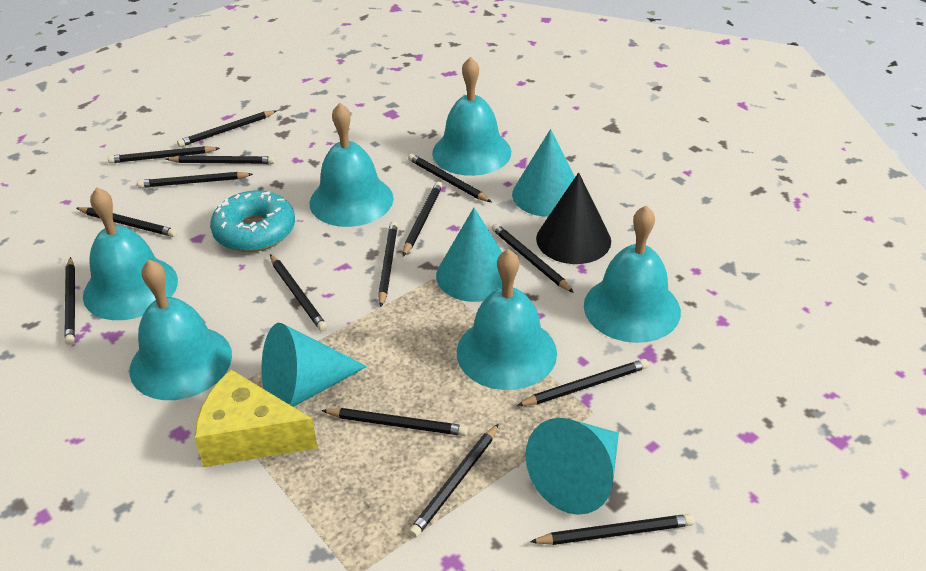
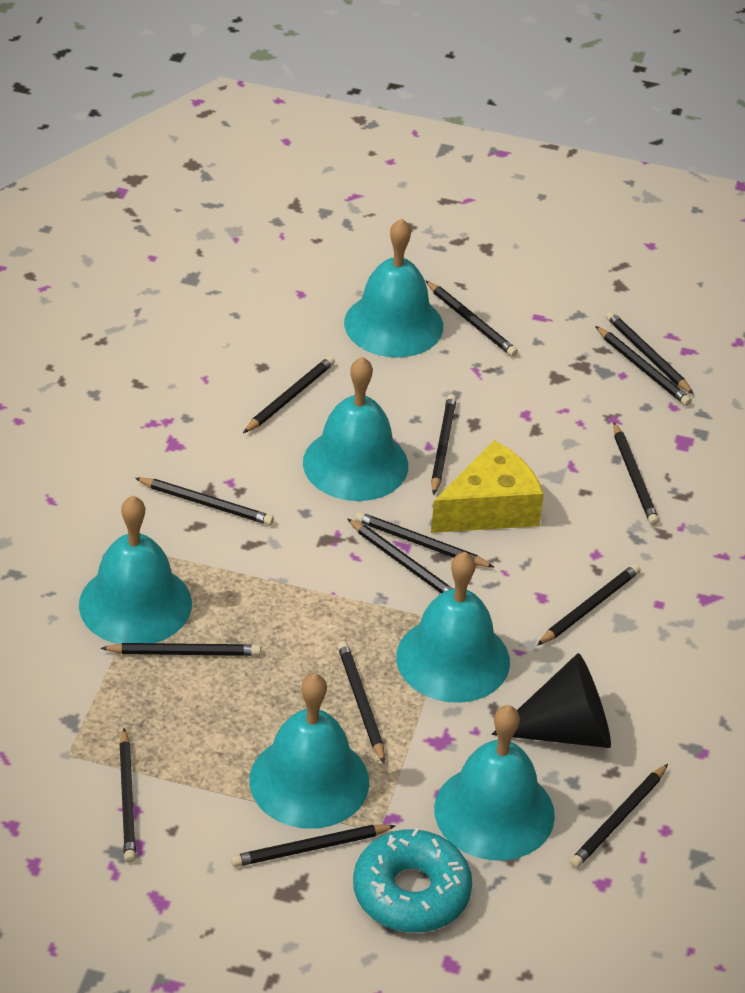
turquoise cone: 4 -> 0

